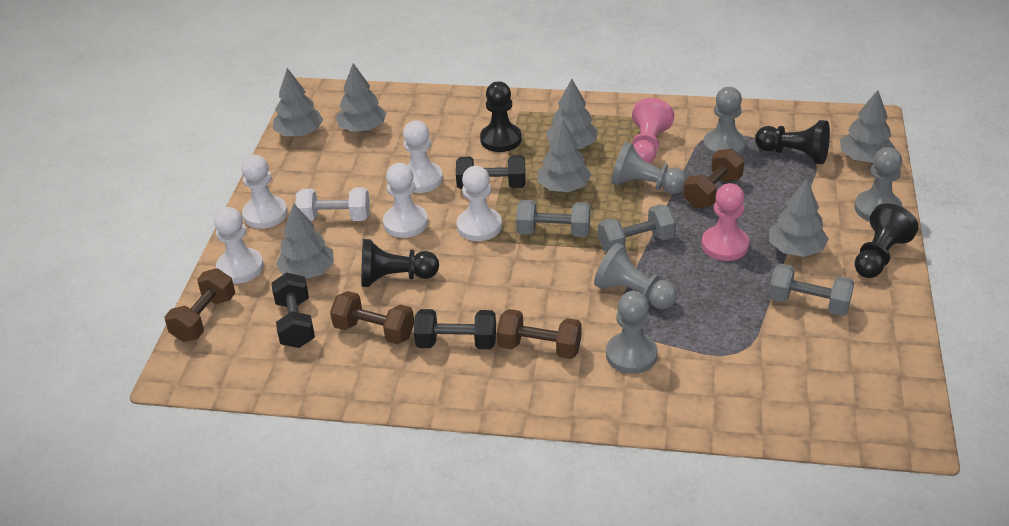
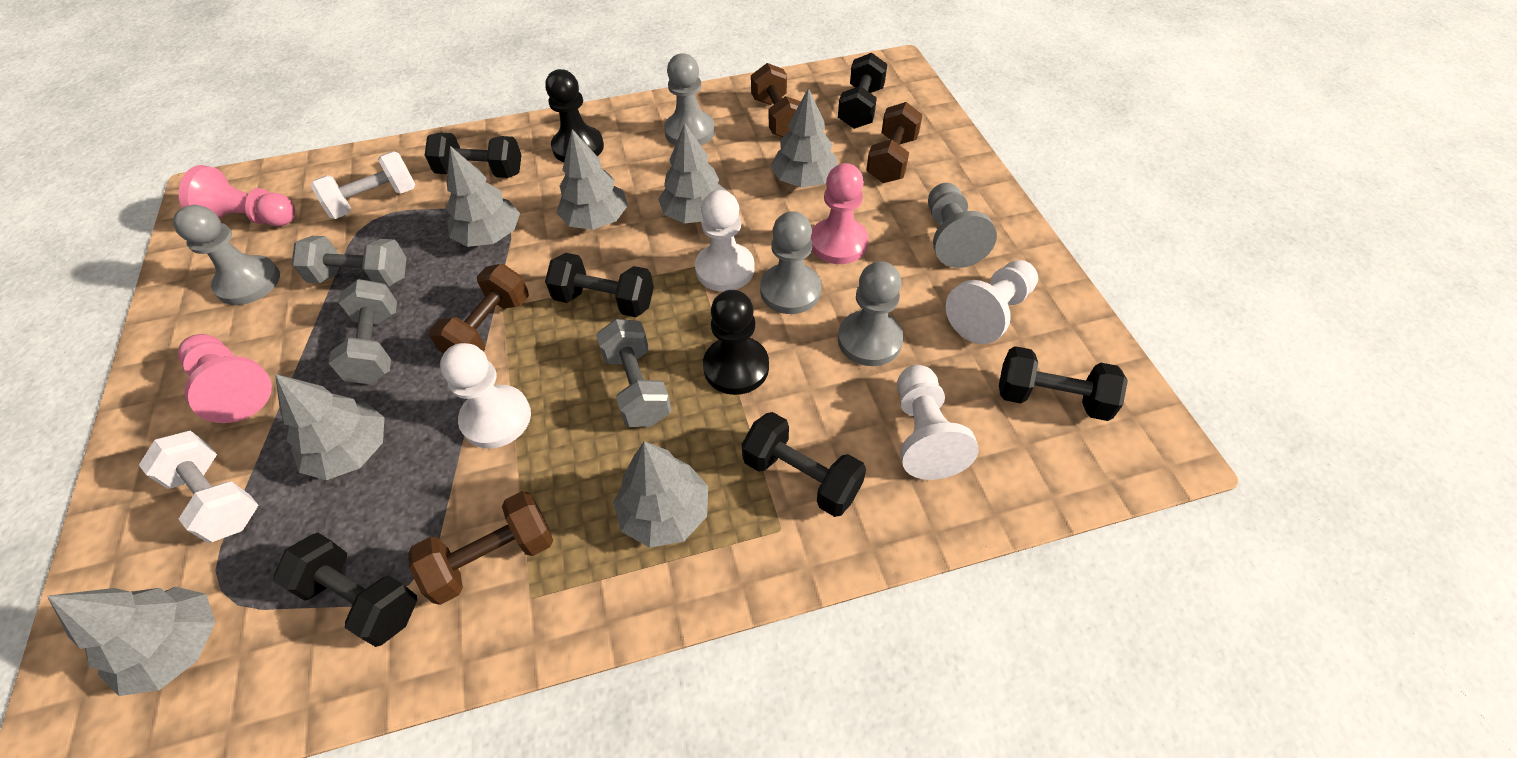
black dumbbell: 3 -> 6
black pawn: 4 -> 2
pink pawn: 2 -> 3
white dumbbell: 1 -> 2
white pawn: 5 -> 4

